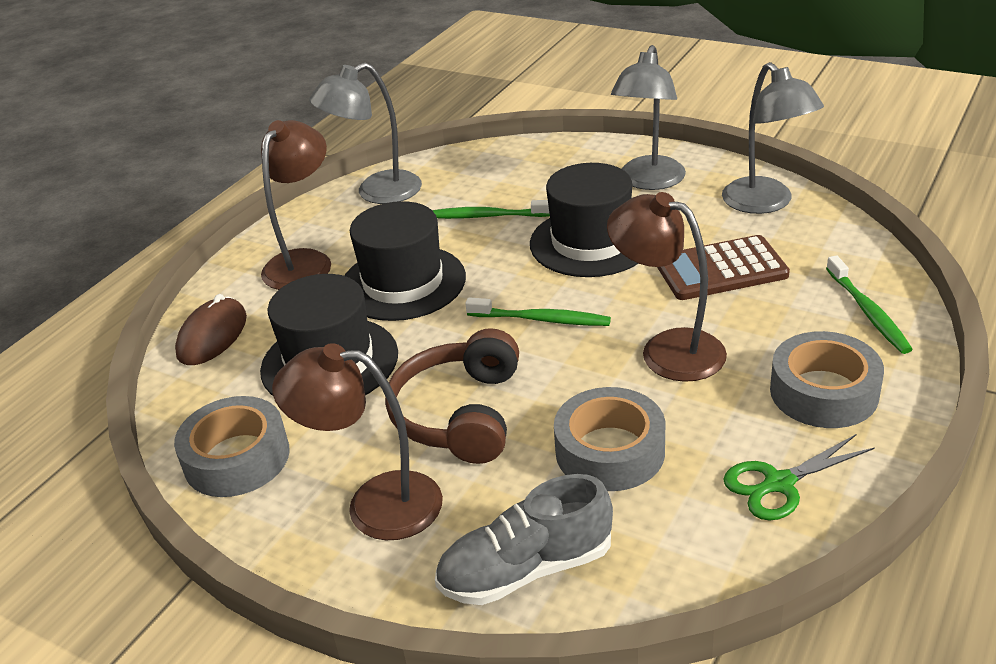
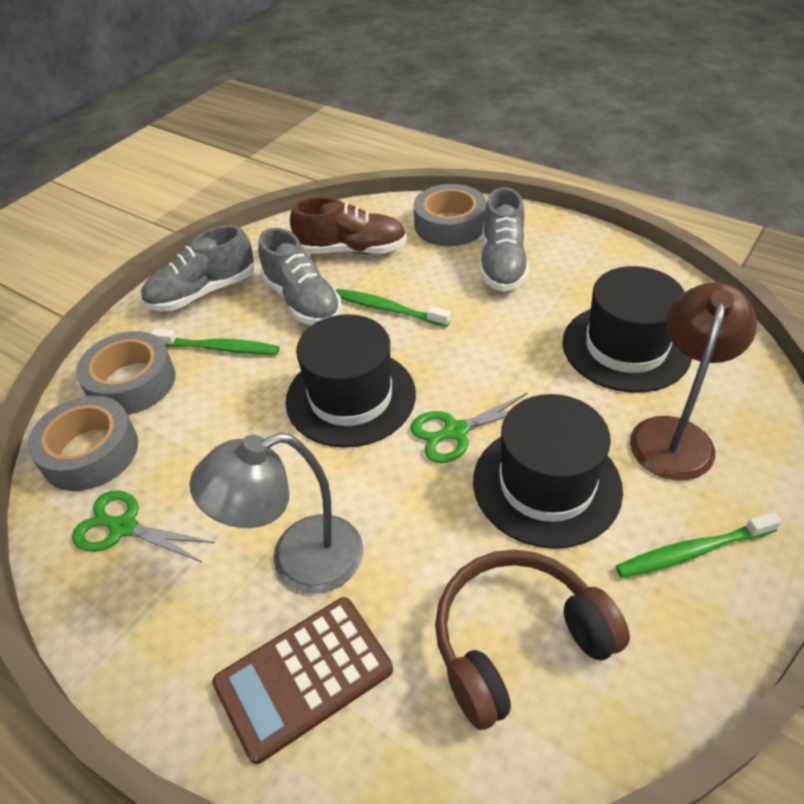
brown lamp: 3 -> 1
brown mouse: 1 -> 0
brown shoe: 0 -> 1
green scissors: 1 -> 2
grey lamp: 3 -> 1
grey shoe: 1 -> 3

